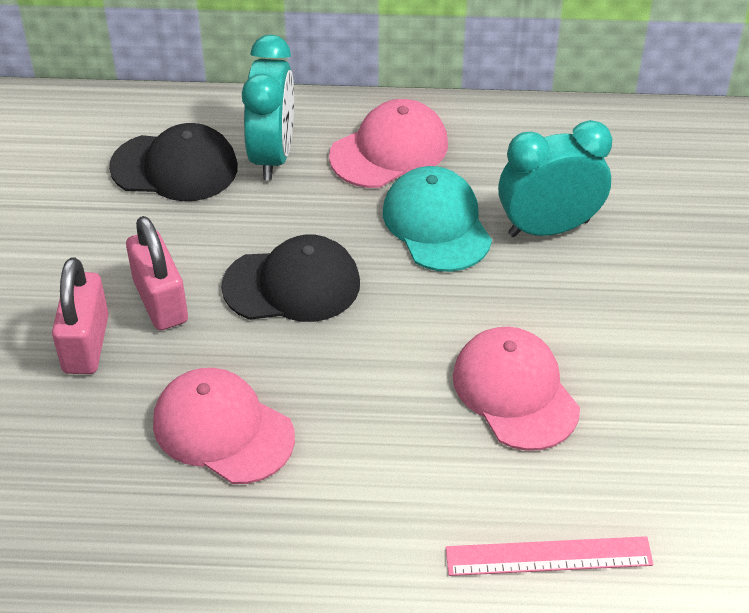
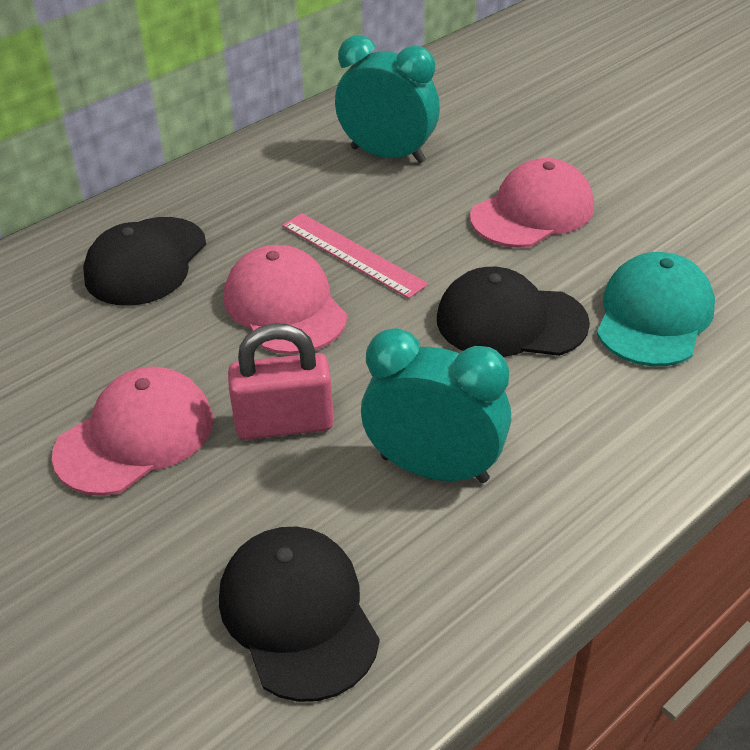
black cap: 2 -> 3
pink padlock: 2 -> 1

